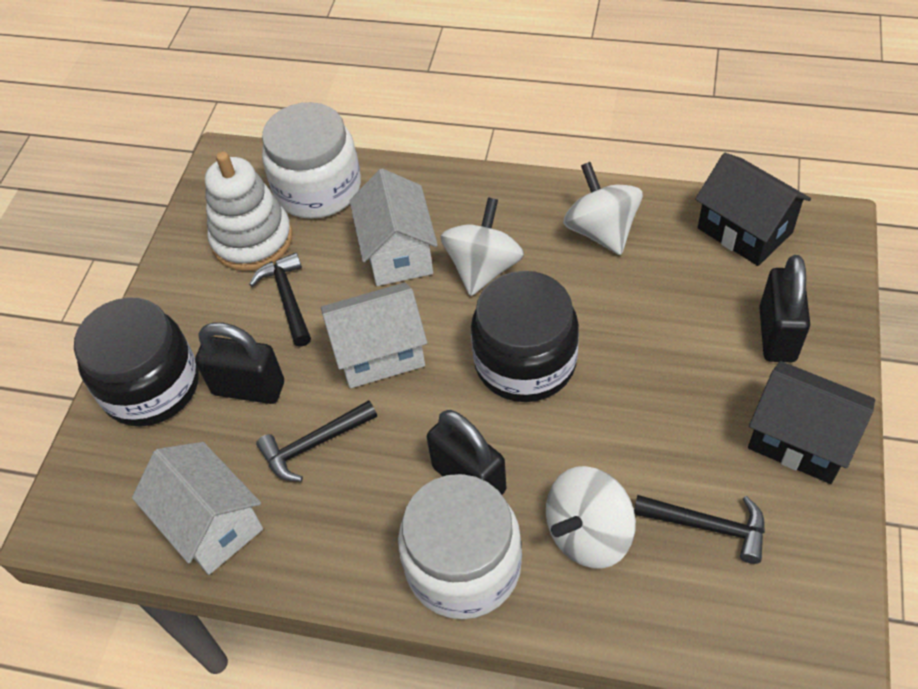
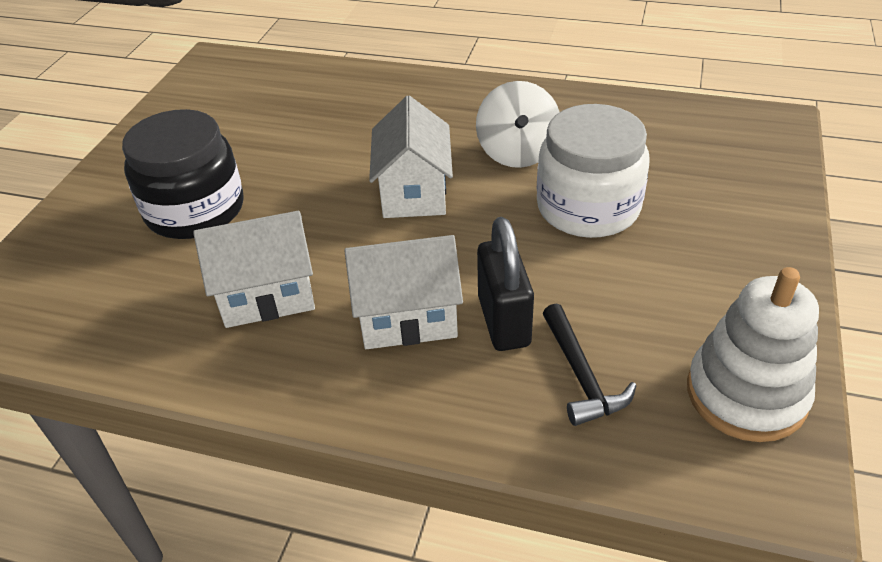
black hammer: 3 -> 1
black house: 2 -> 0
black jar: 2 -> 1
black padlock: 3 -> 1
white jar: 2 -> 1
white spinning top: 3 -> 1

